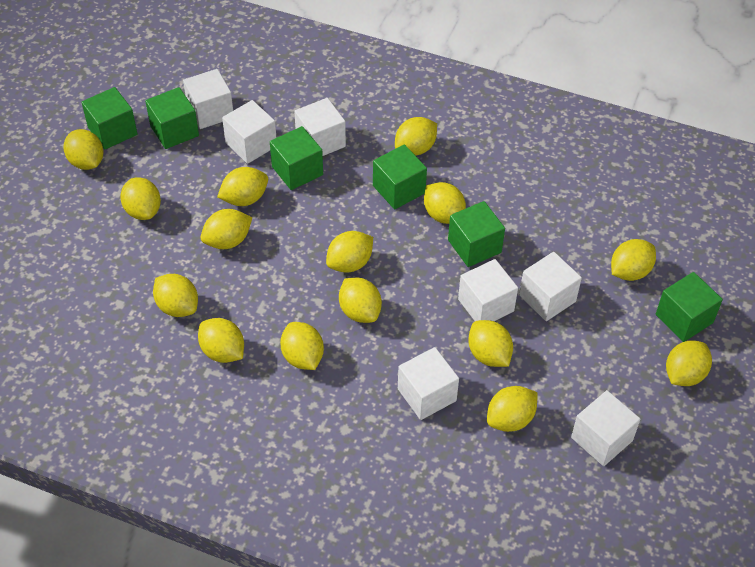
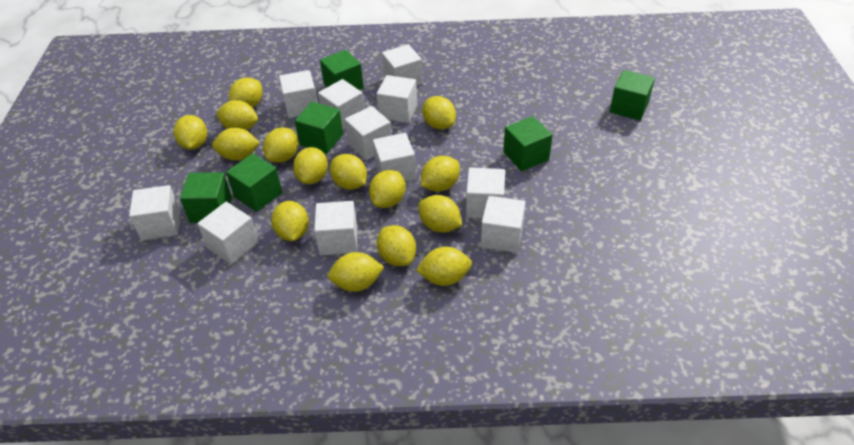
white cube: 7 -> 11

